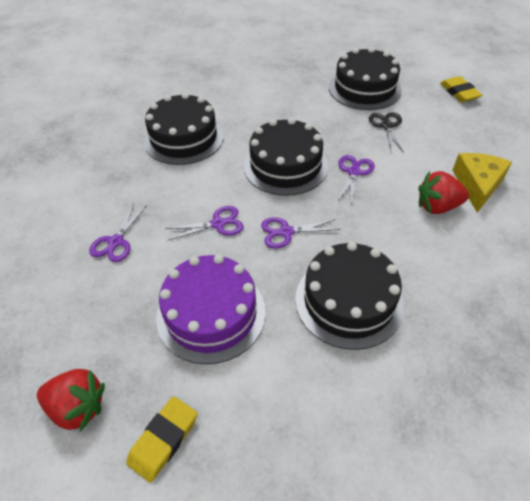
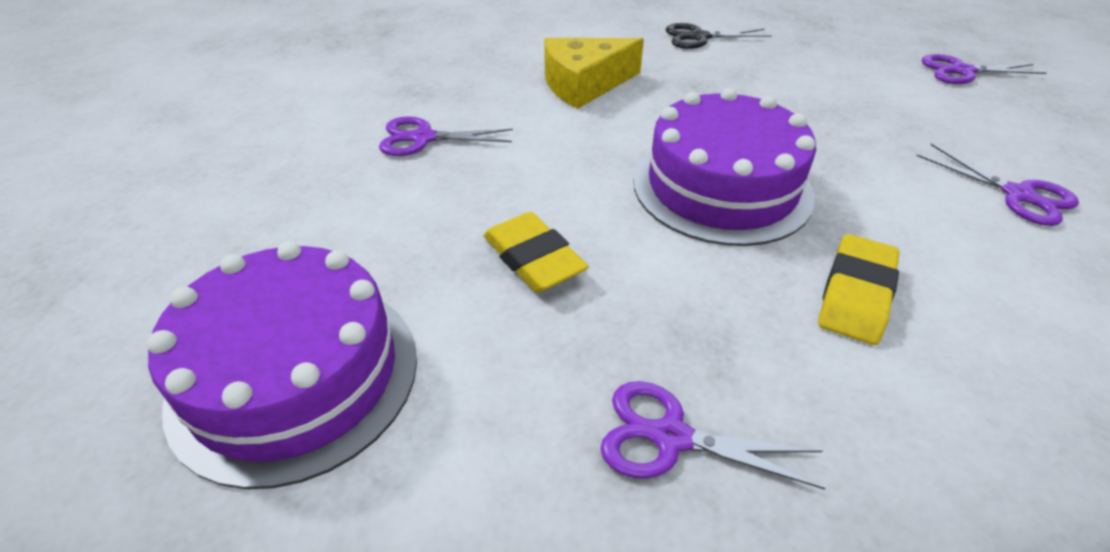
black cake: 4 -> 0
purple cake: 1 -> 2
red strawberry: 2 -> 0

